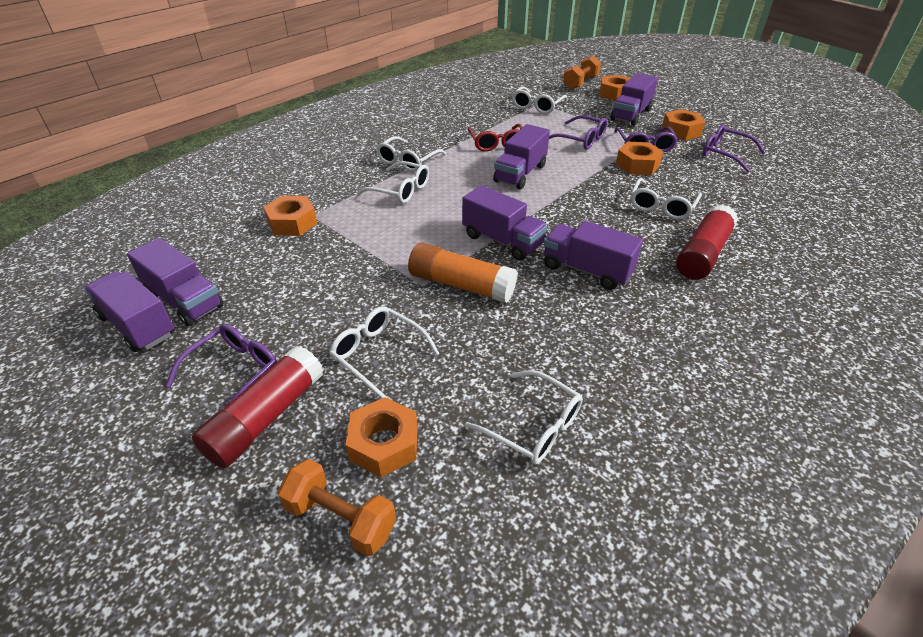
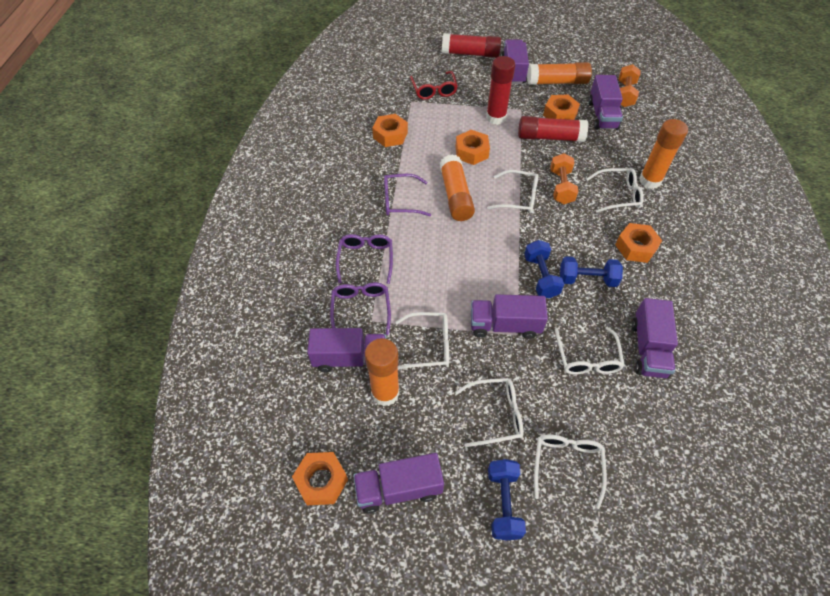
blue dumbbell: 0 -> 3
orange glue stick: 1 -> 4
purple glasses: 4 -> 3
red glue stick: 2 -> 3

